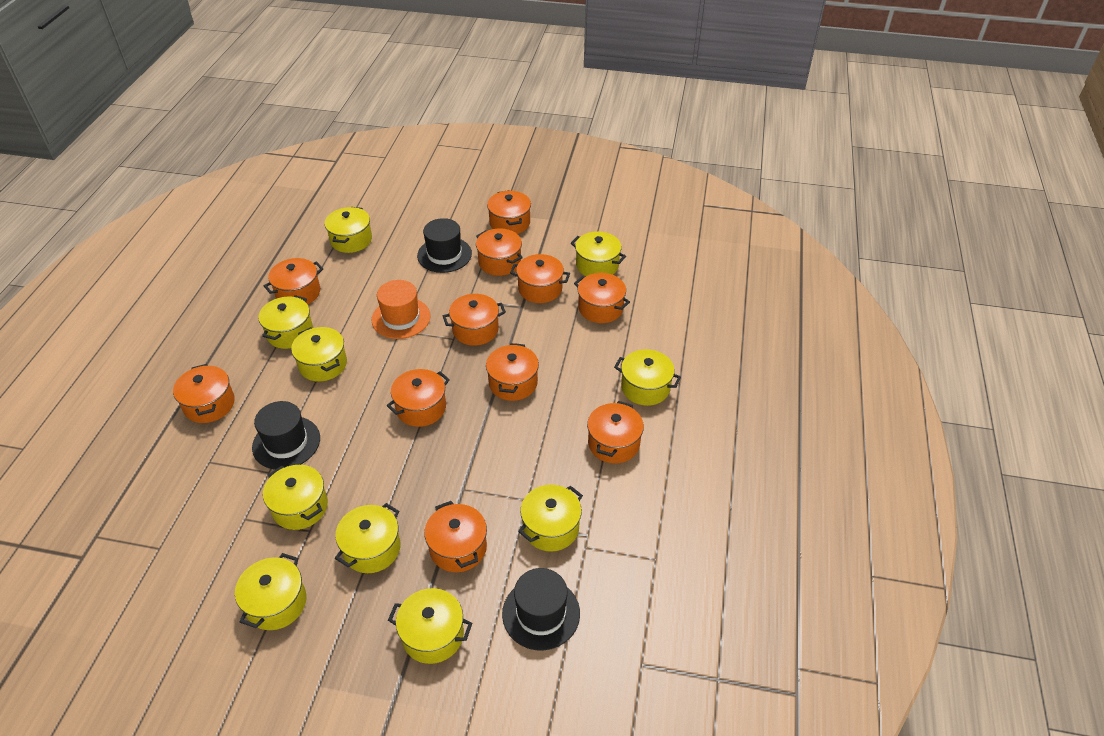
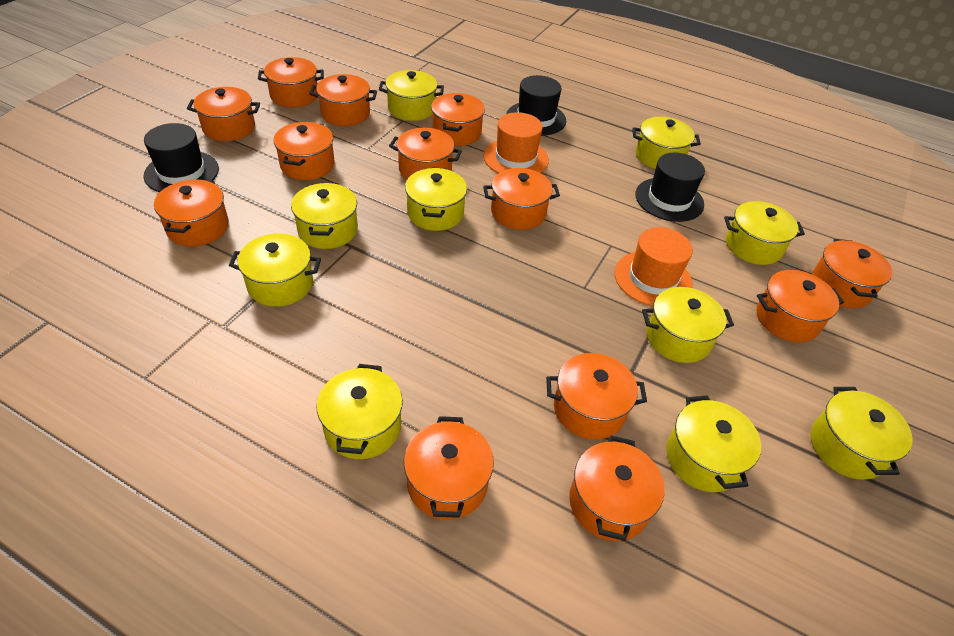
orange hat: 1 -> 2
orange pot: 11 -> 13

